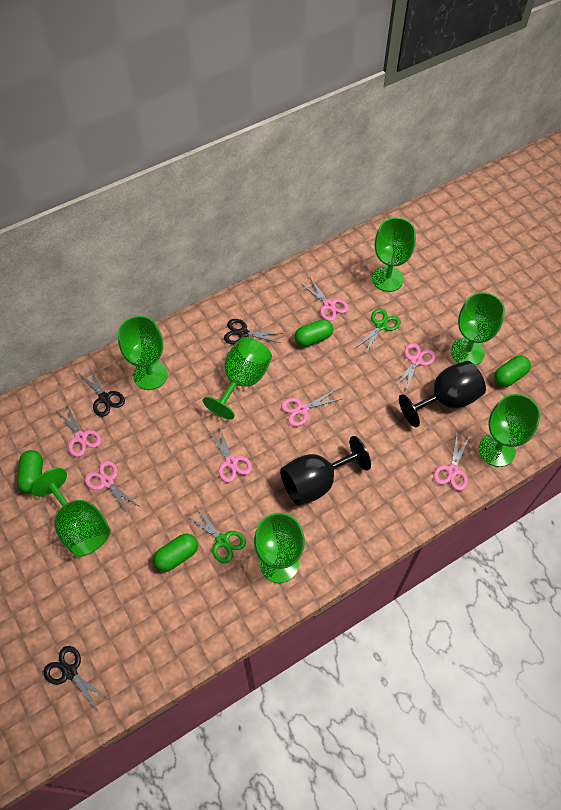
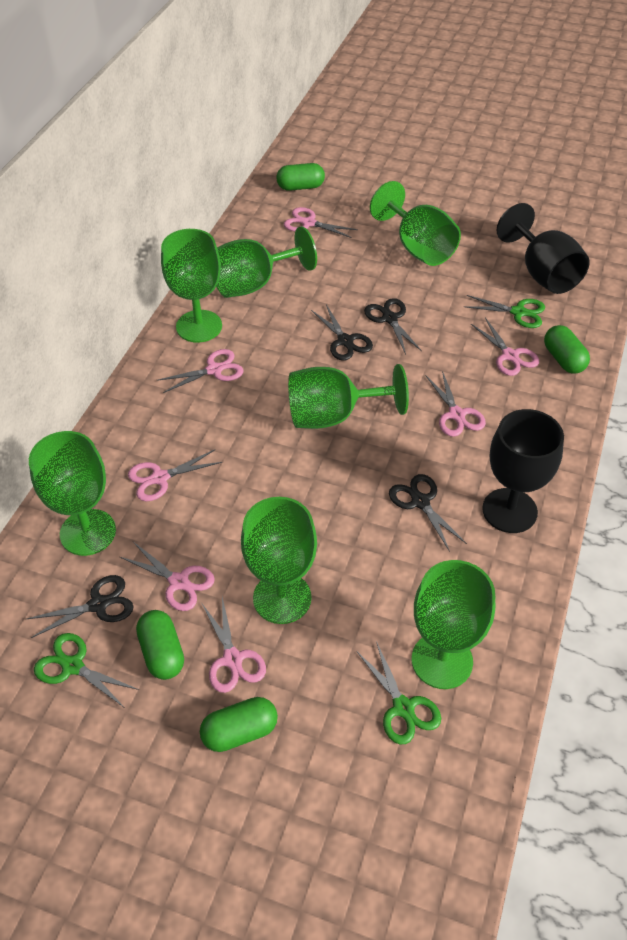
black scissors: 3 -> 4
green scissors: 2 -> 3

